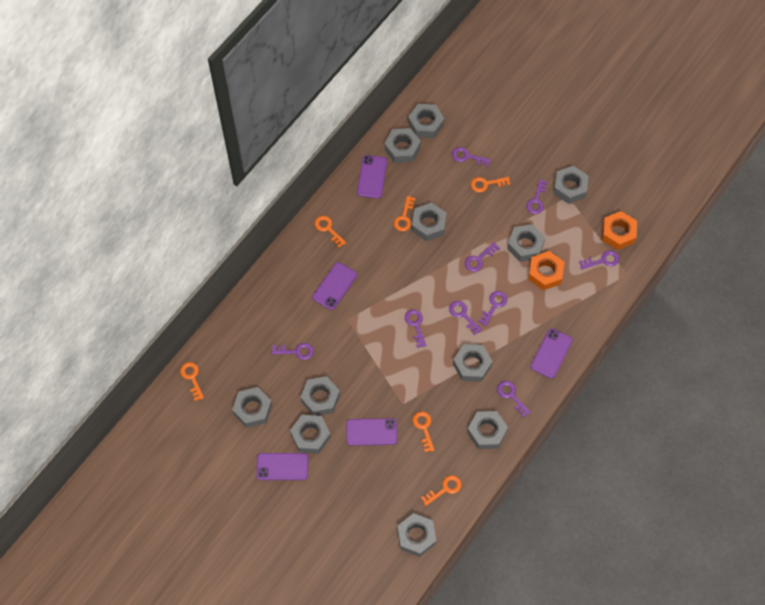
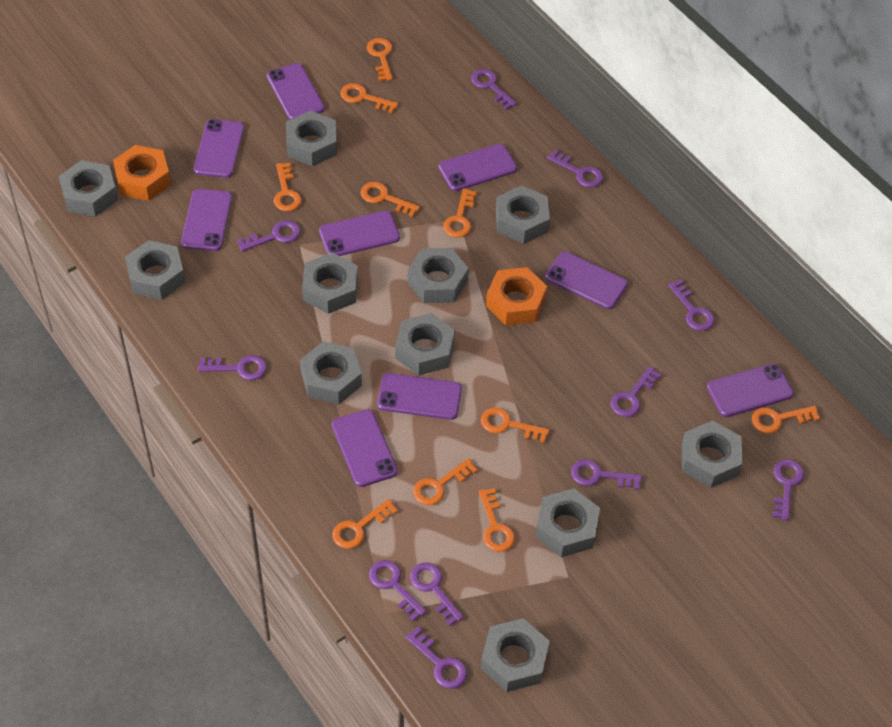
orange key: 6 -> 10
purple key: 9 -> 11
purple phone: 5 -> 9

